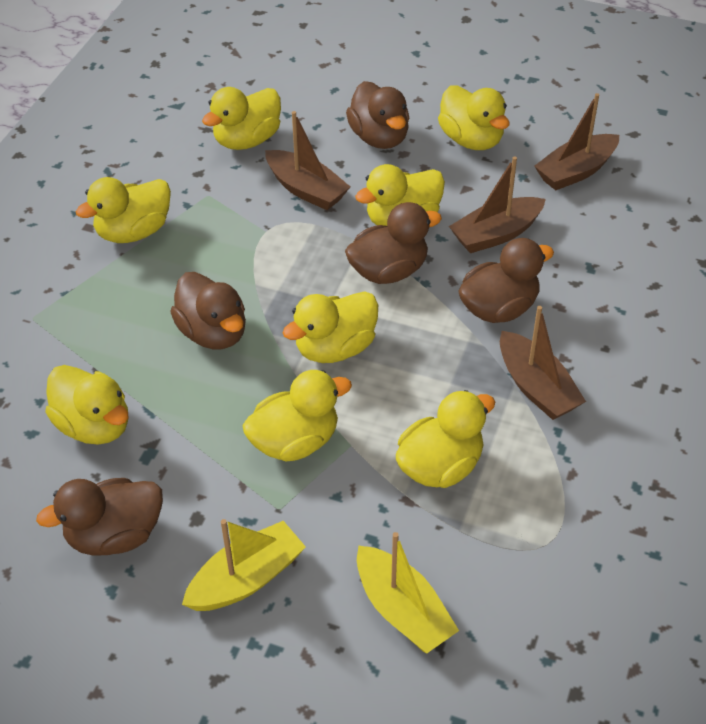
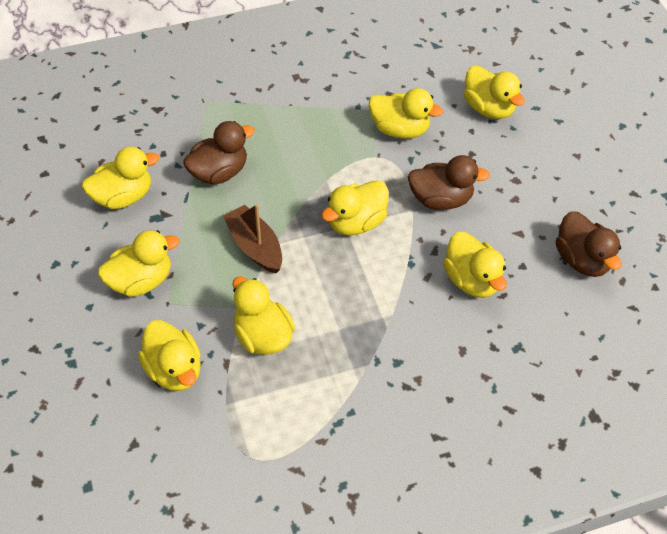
brown boat: 4 -> 1
brown duck: 5 -> 3
yellow boat: 2 -> 0

